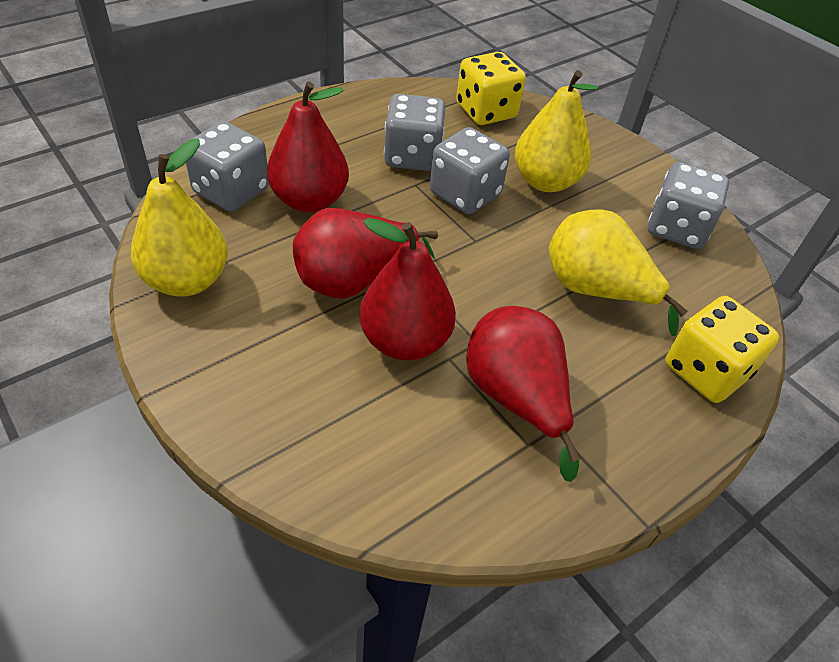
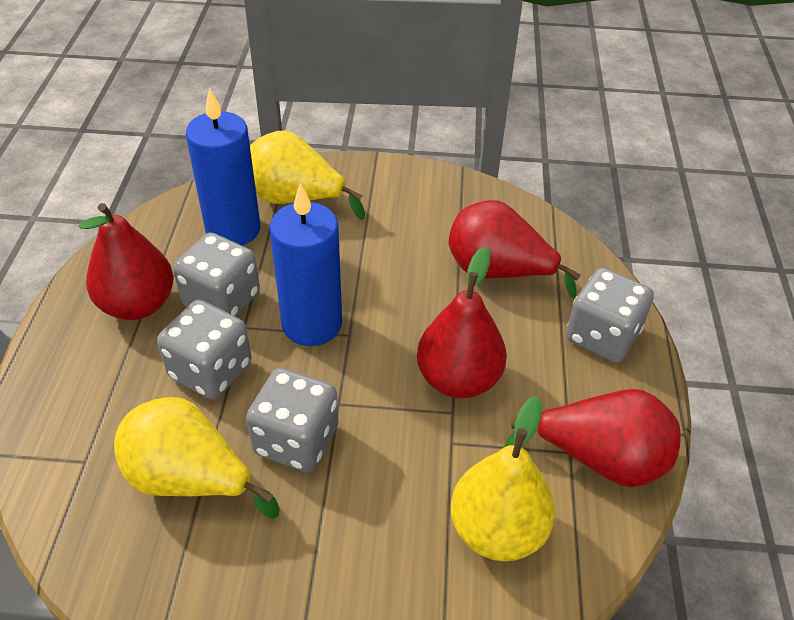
blue candle: 0 -> 2
yellow dice: 2 -> 0

